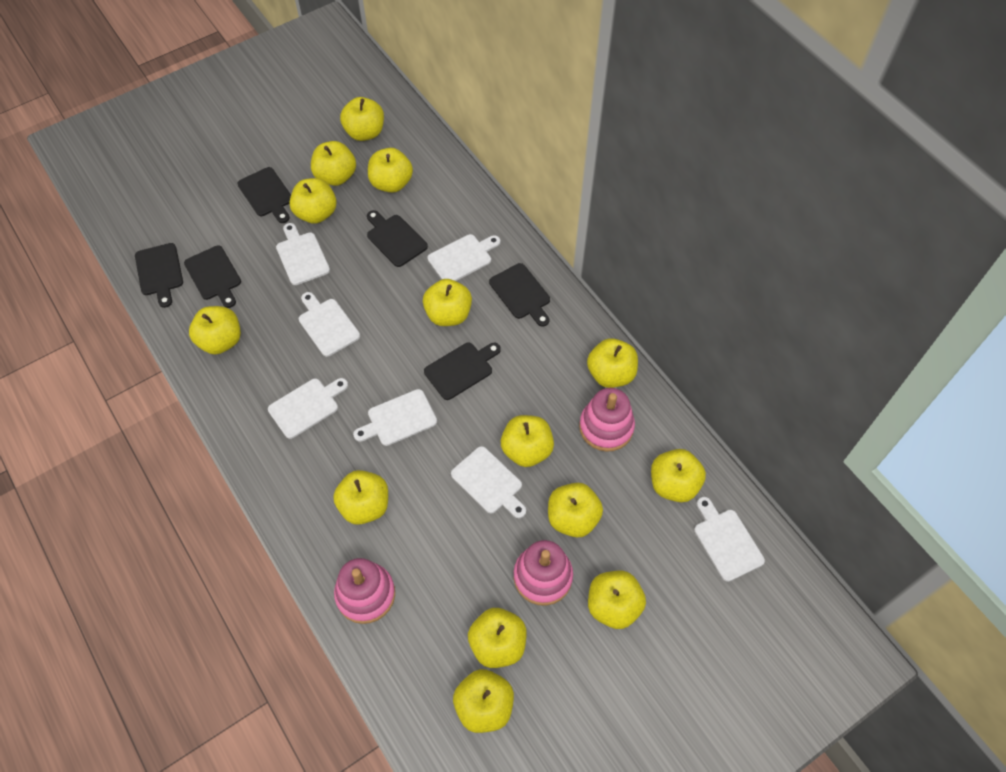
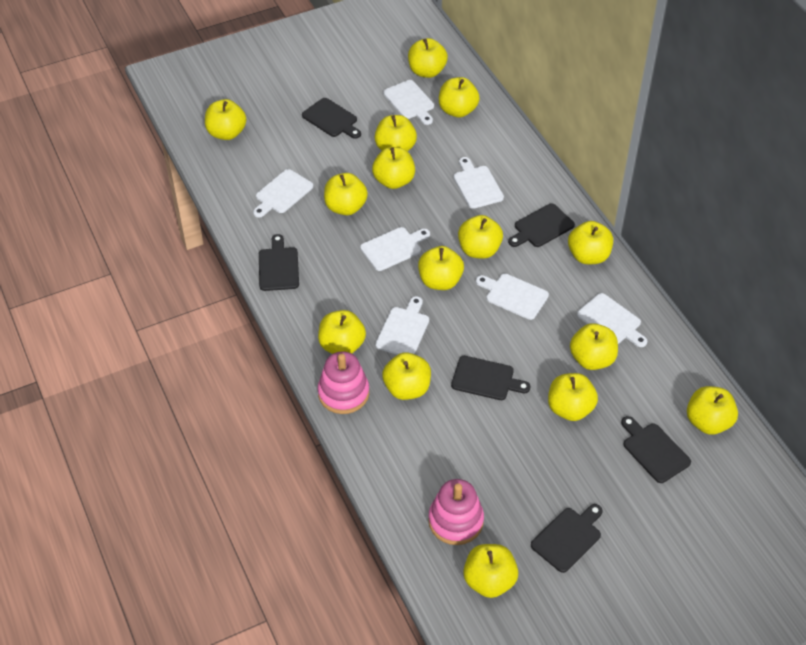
pink stacking toy: 3 -> 2
yellow apple: 14 -> 15

